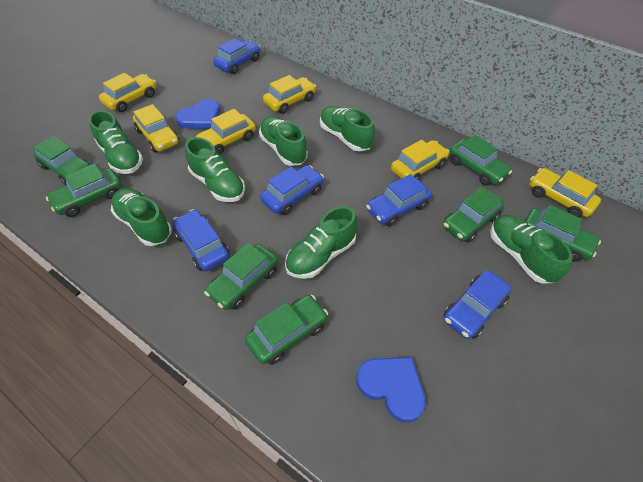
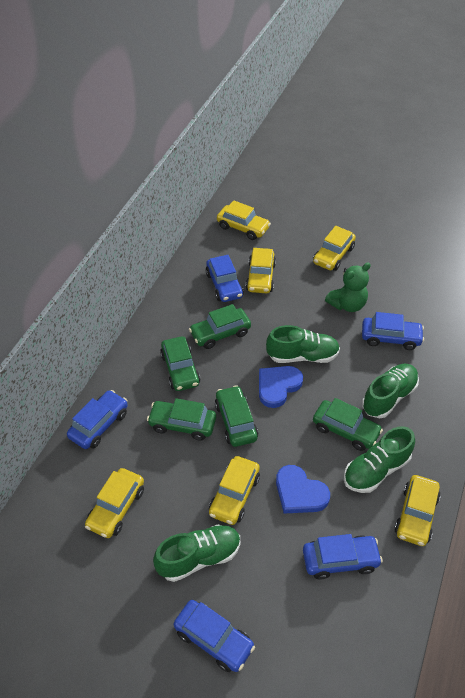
green car: 7 -> 5
green shoe: 7 -> 4
green teddy bear: 0 -> 1

